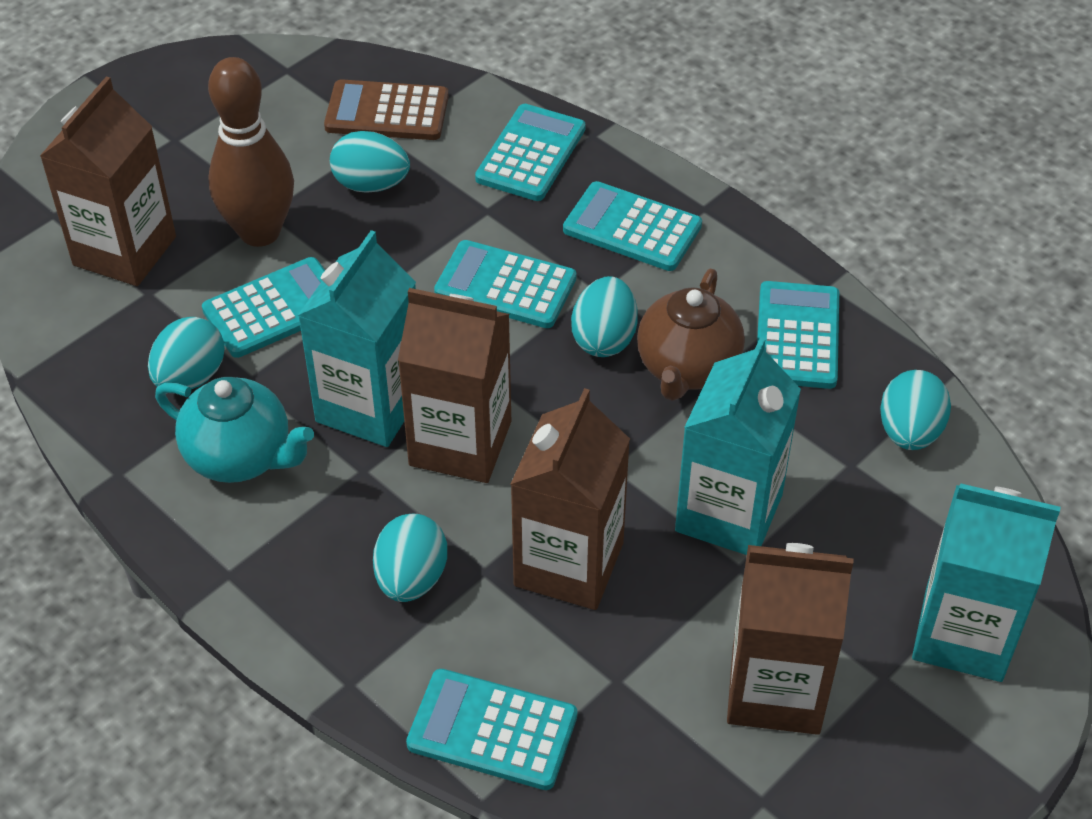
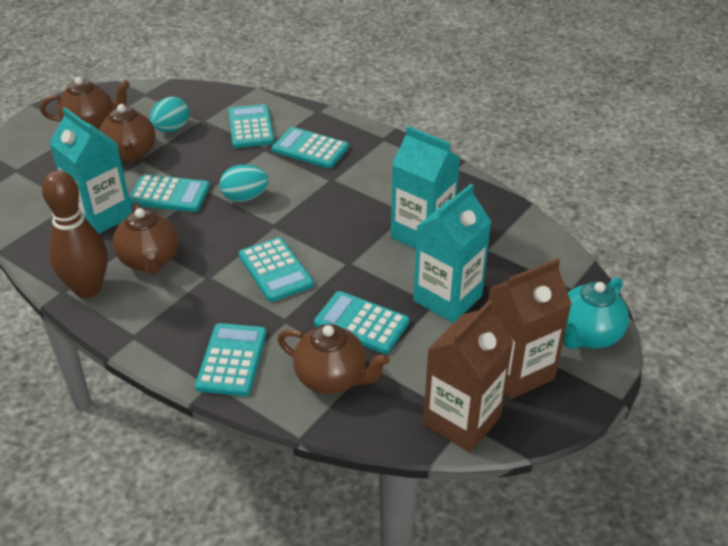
brown calculator: 1 -> 0
brown carton: 4 -> 2
brown teapot: 1 -> 4
turquoise egg: 5 -> 2

